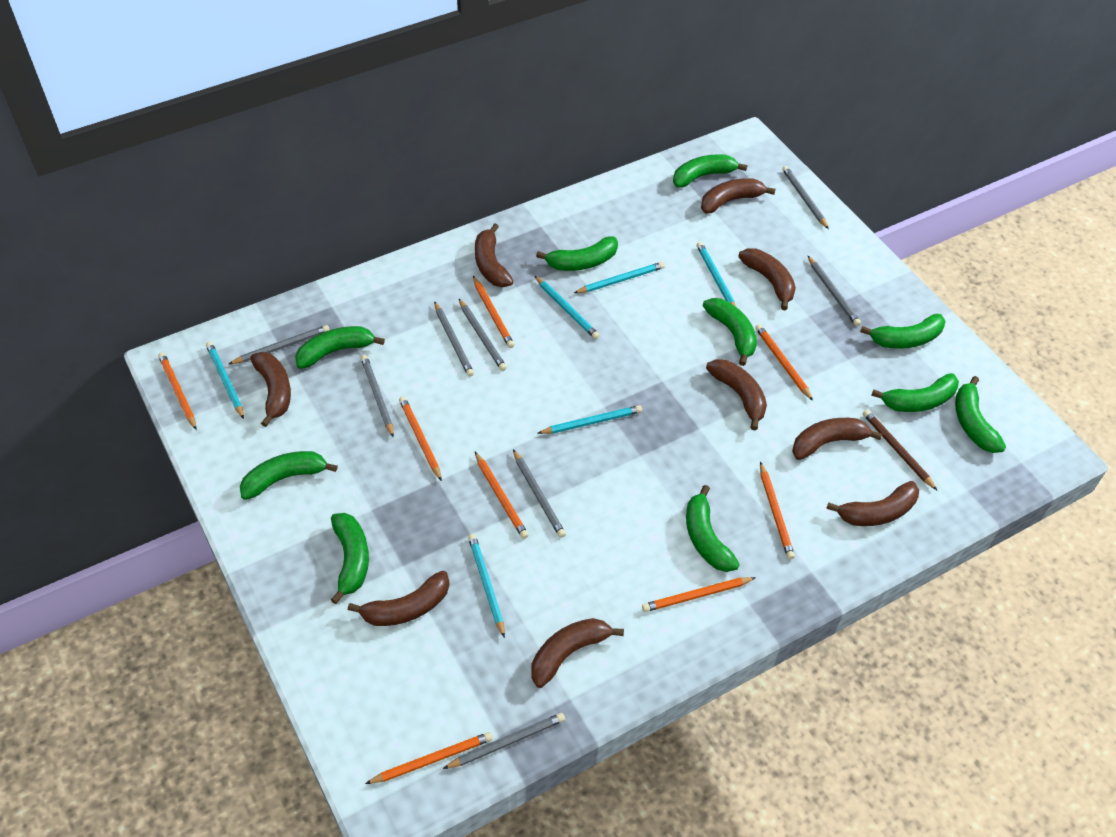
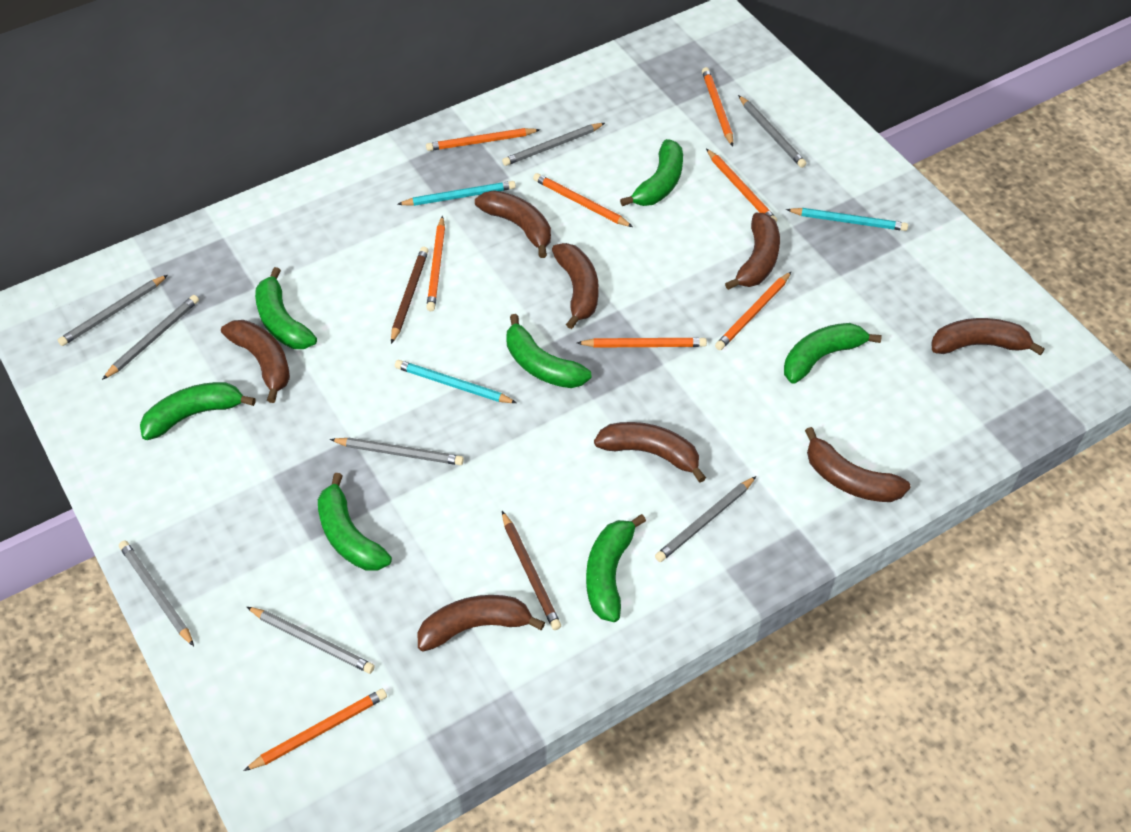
brown banana: 9 -> 8
brown pencil: 1 -> 2
green banana: 10 -> 7
turquoise pencil: 6 -> 3

